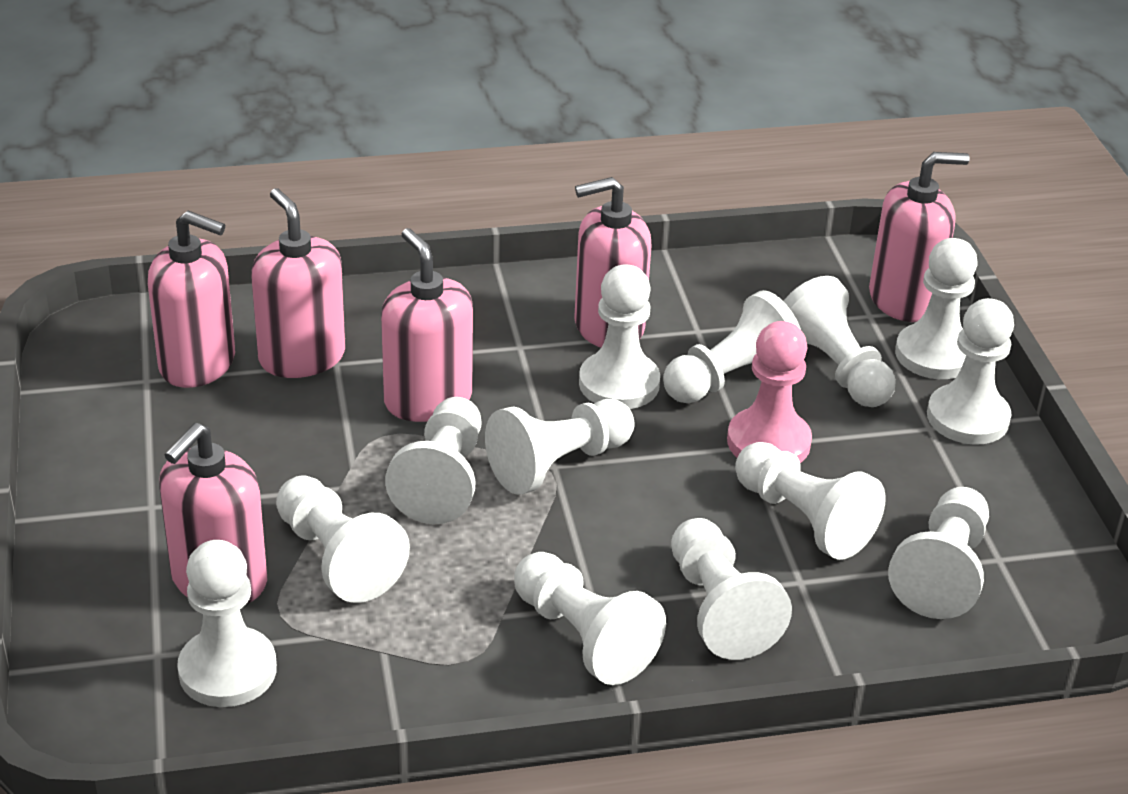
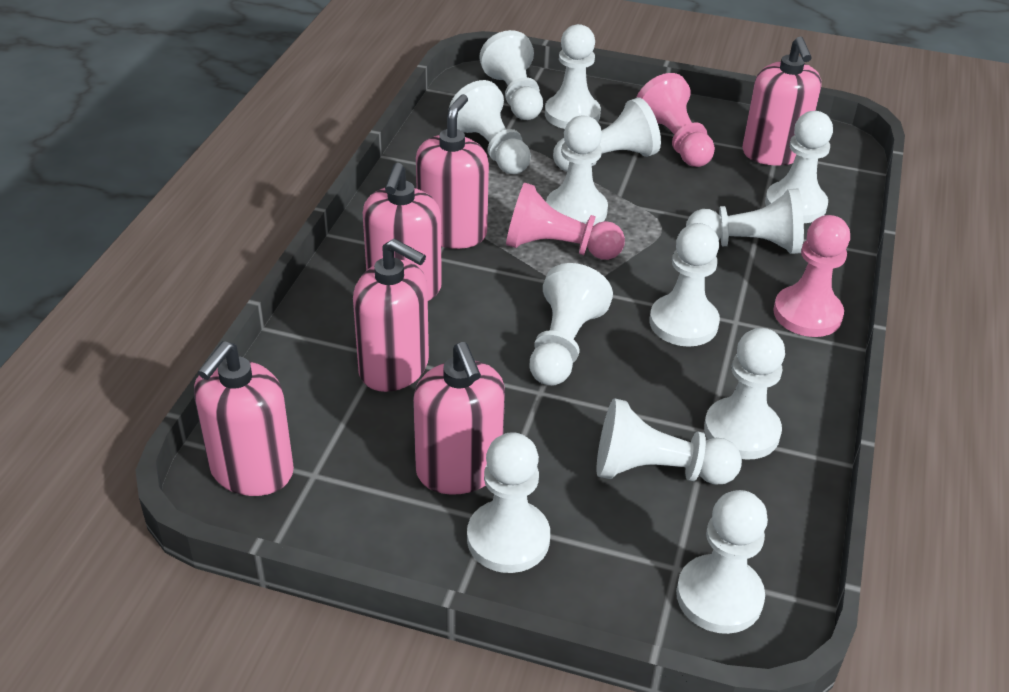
pink pawn: 1 -> 3

